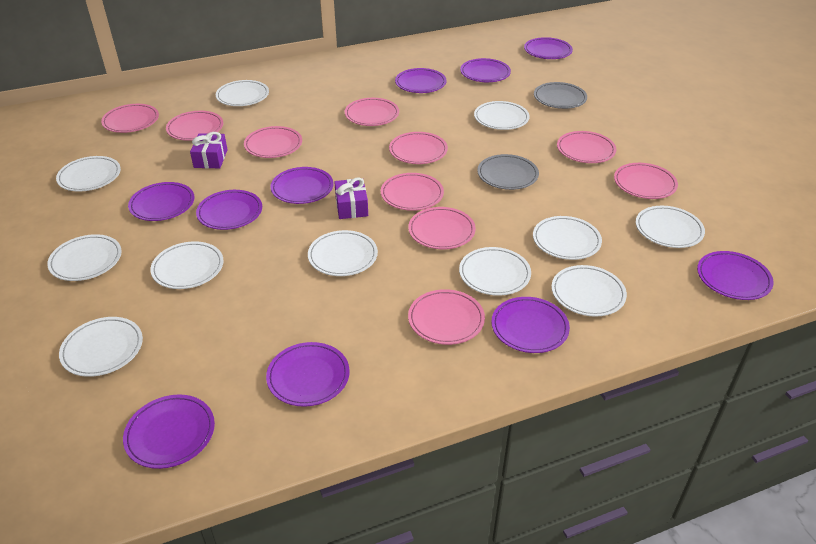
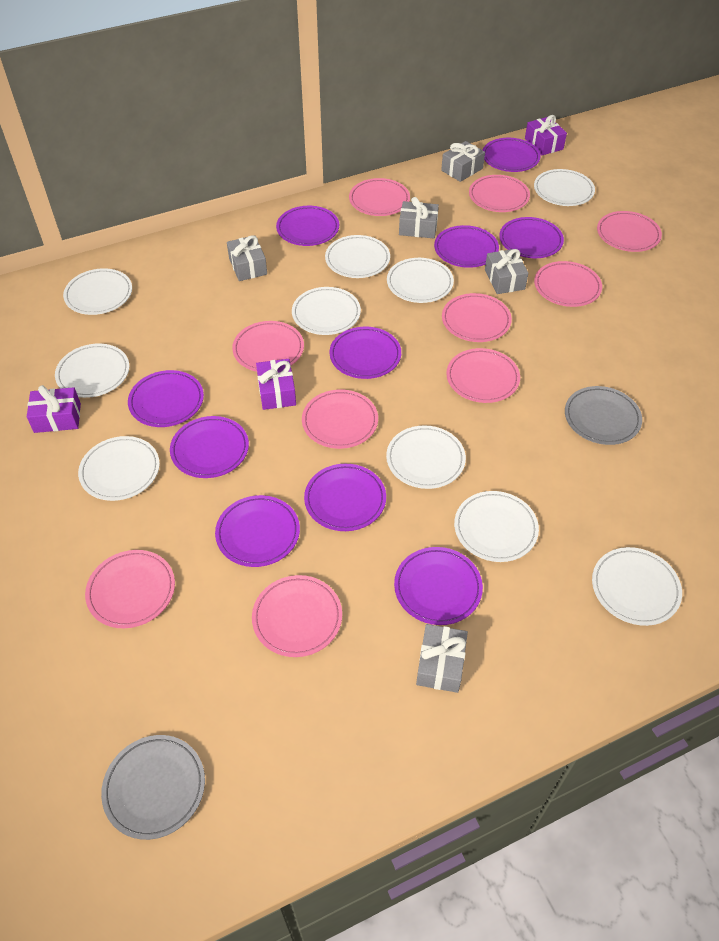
grey gift: 0 -> 5
purple gift: 2 -> 3
white plate: 11 -> 10

